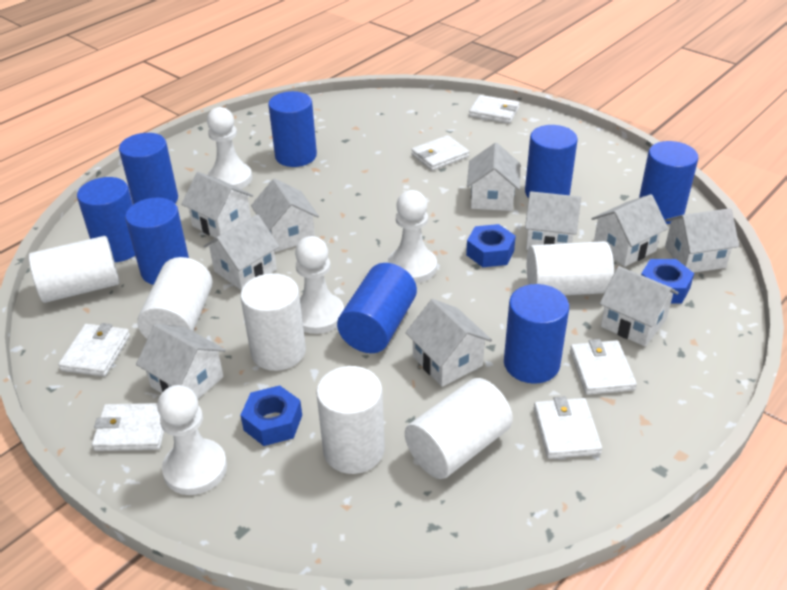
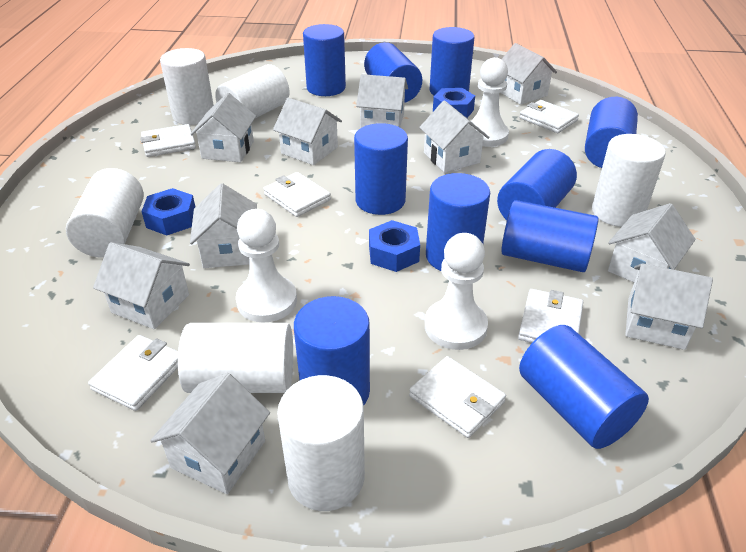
blue cylinder: 8 -> 10
white pawn: 4 -> 3

